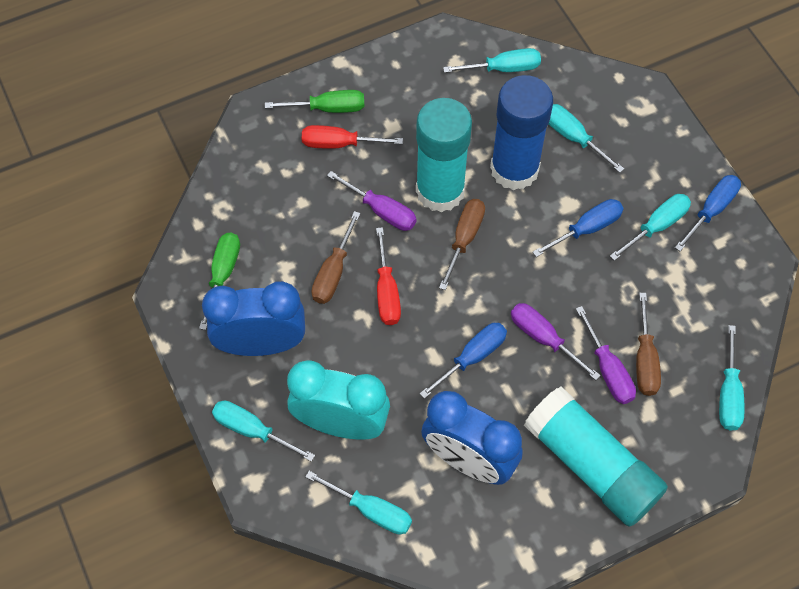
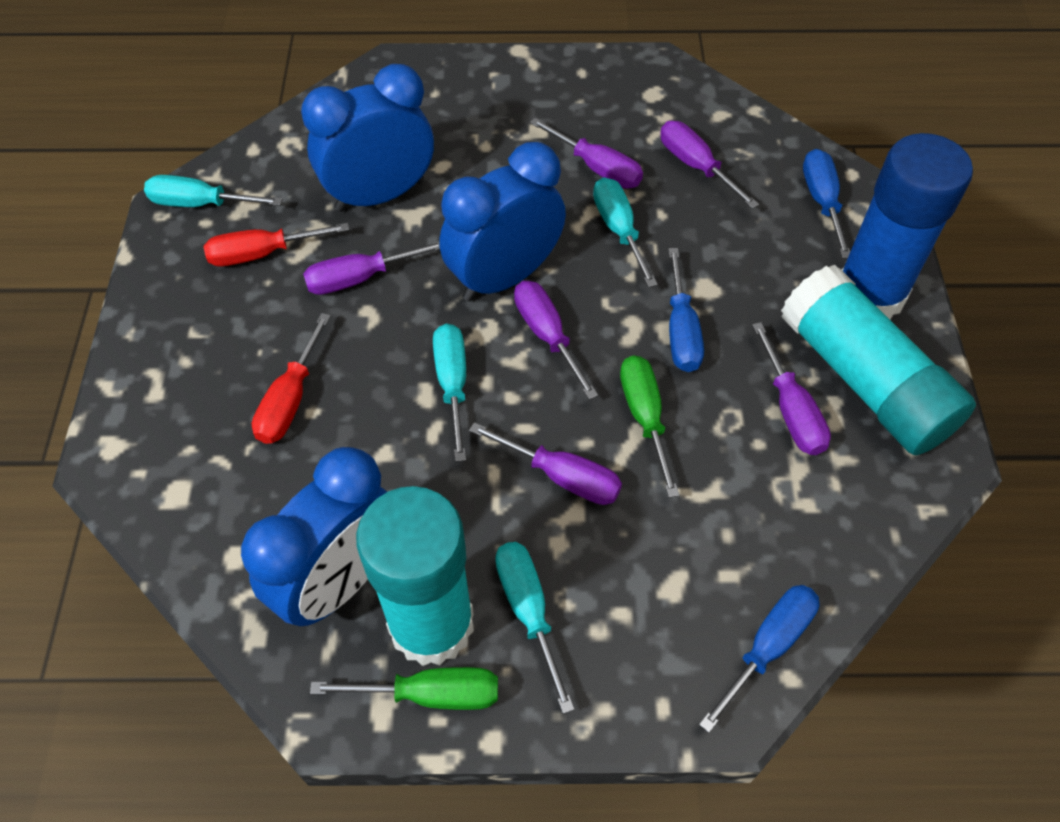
blue clock: 2 -> 3
brown screwdriver: 3 -> 0
purple screwdriver: 3 -> 6
turquoise clock: 1 -> 0
turquoise screwdriver: 6 -> 4

